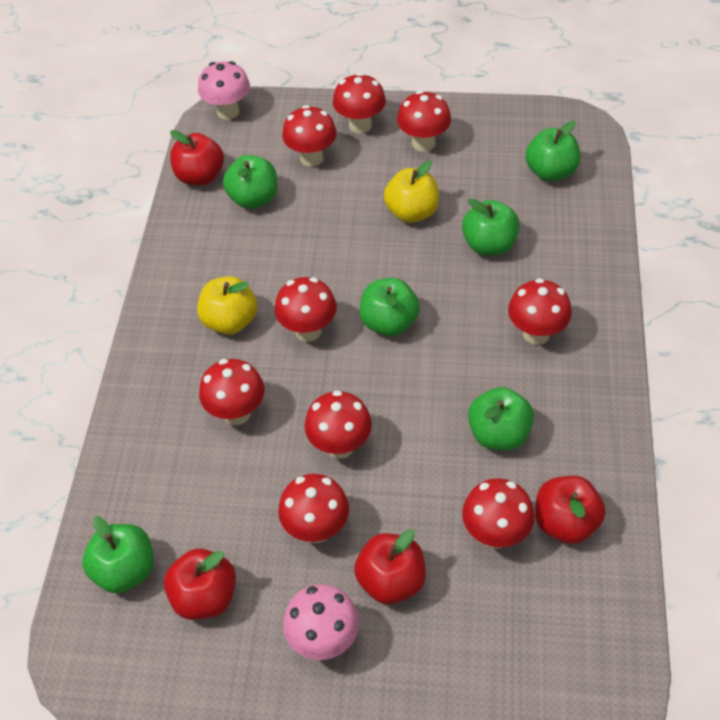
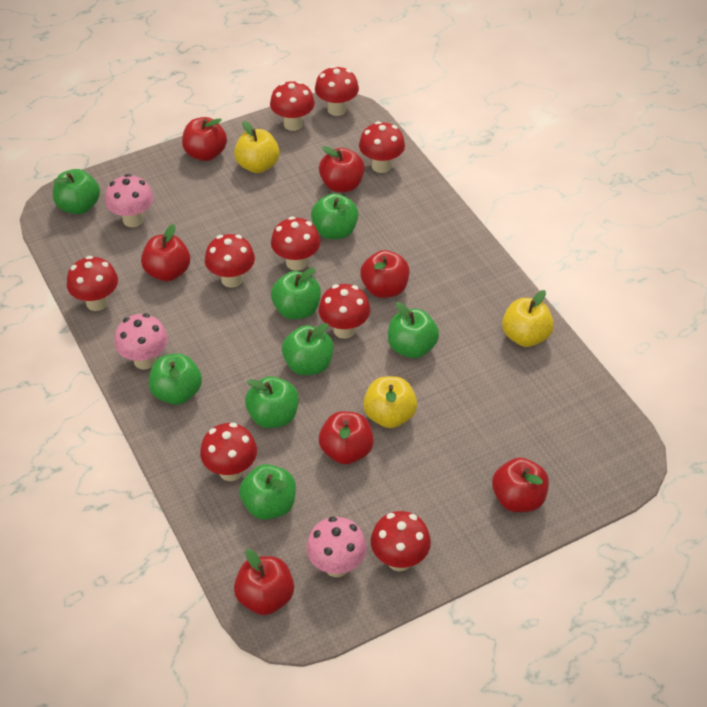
green apple: 6 -> 8
pink mushroom: 2 -> 3
red apple: 4 -> 7
yellow apple: 2 -> 3

